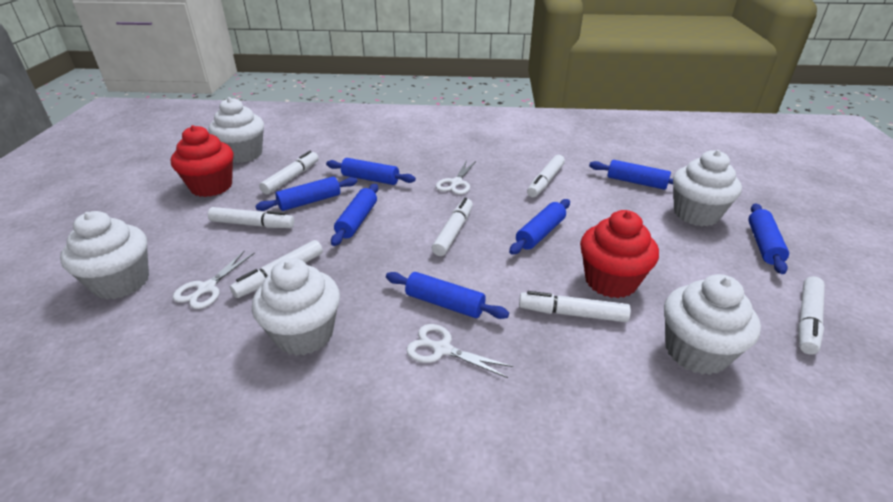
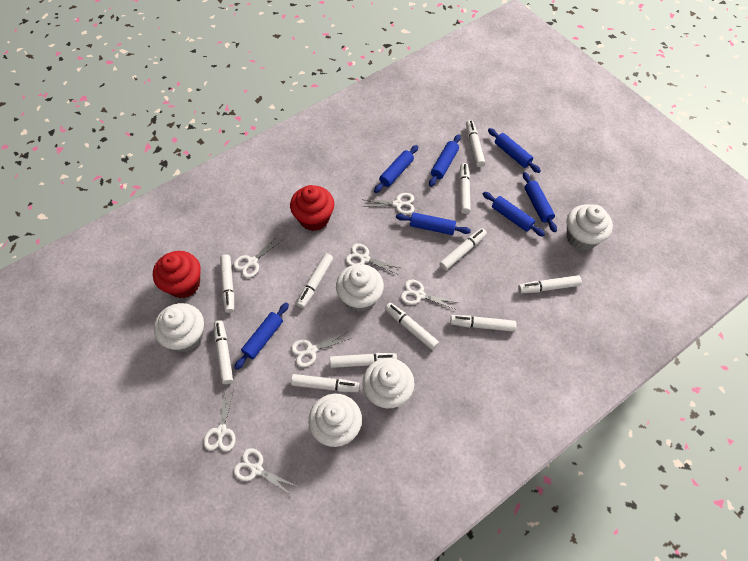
white marker: 7 -> 11
white scissors: 3 -> 7

